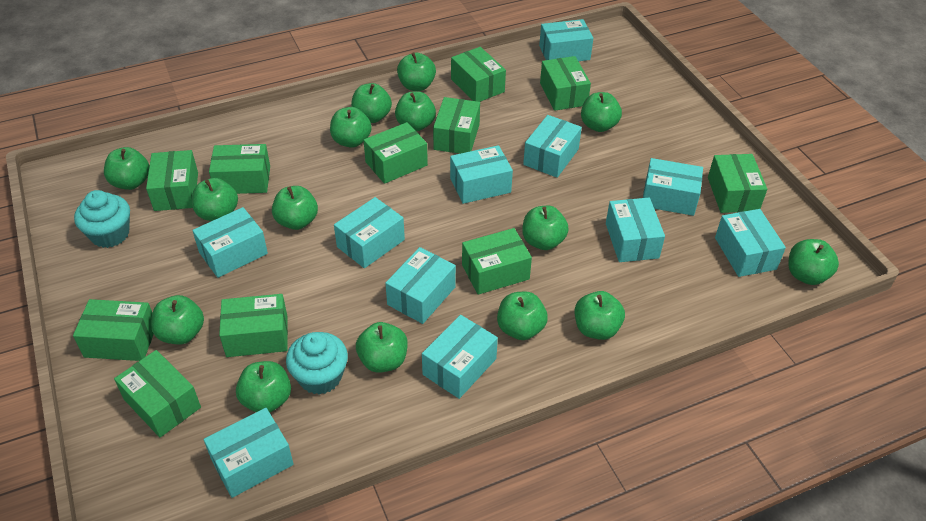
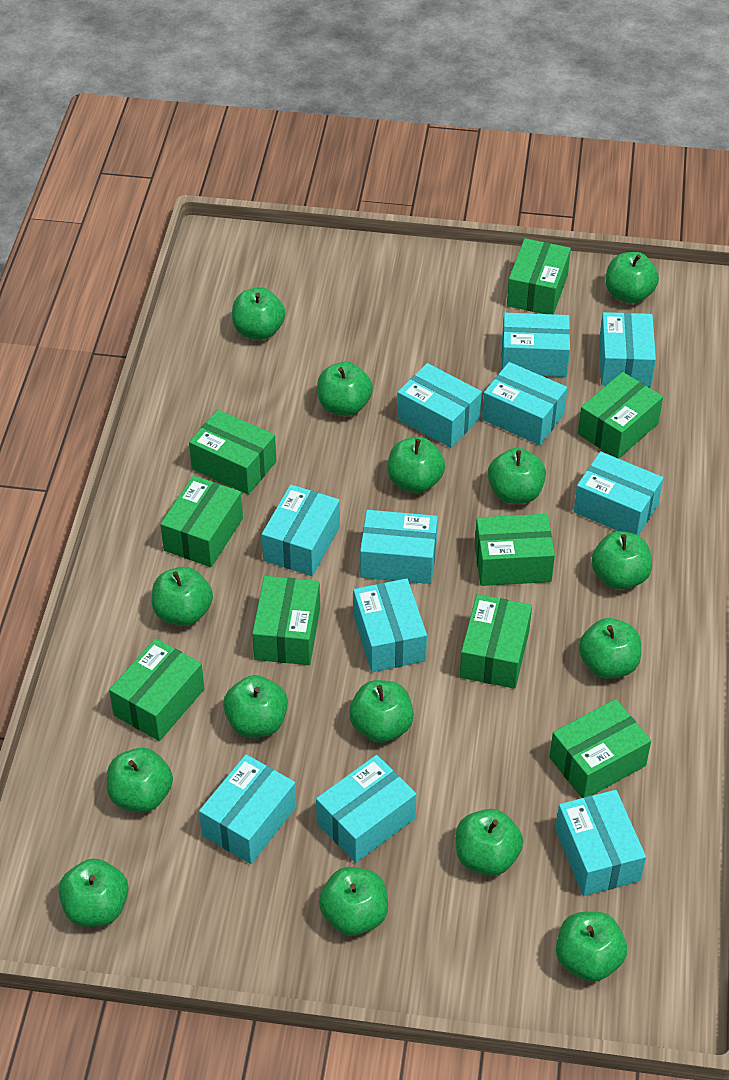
green box: 11 -> 9
turquoise cupcake: 2 -> 0

